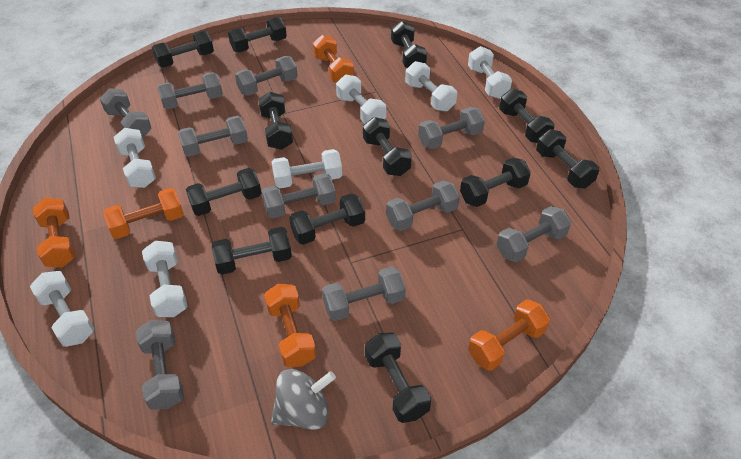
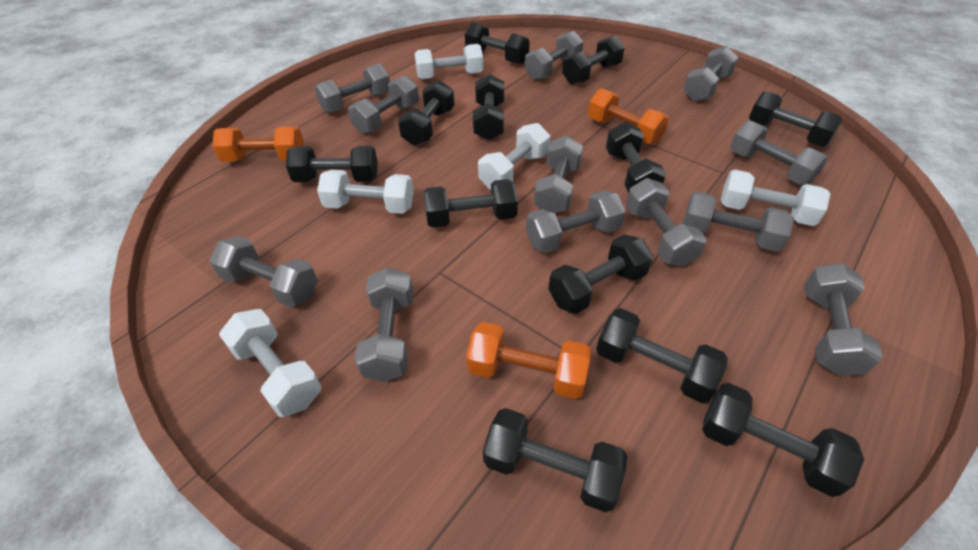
grey dumbbell: 10 -> 12
grey spinning top: 1 -> 0
orange dumbbell: 5 -> 3
white dumbbell: 7 -> 5

